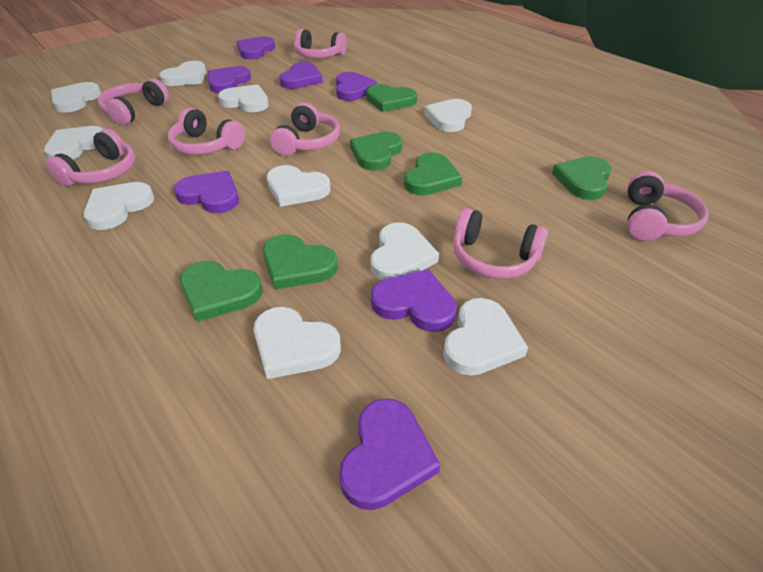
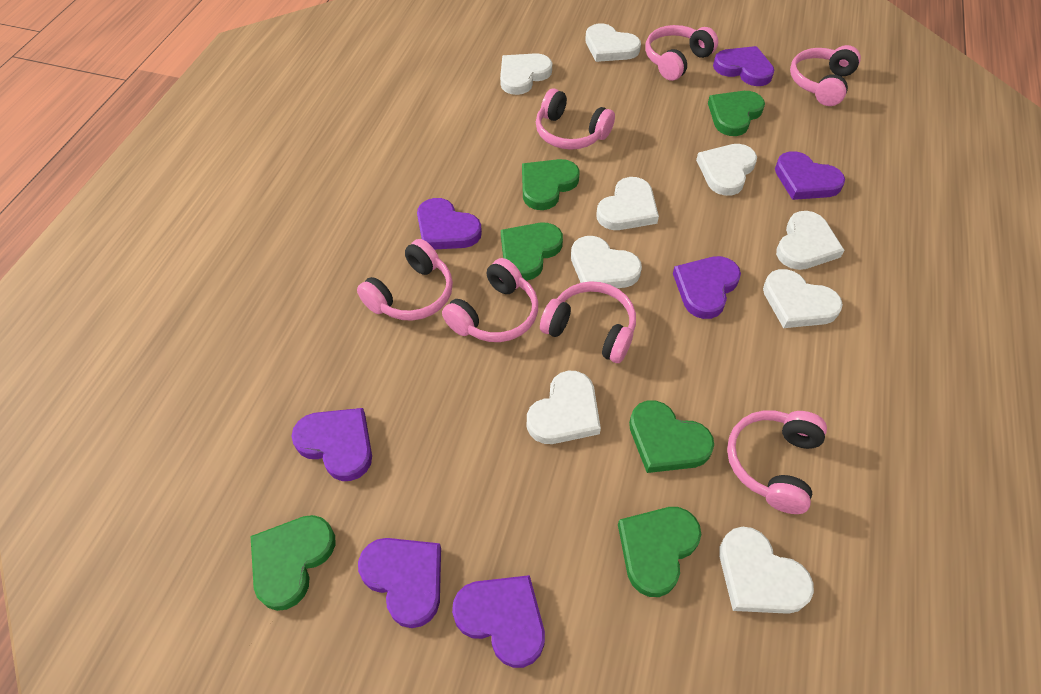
white heart: 10 -> 9

